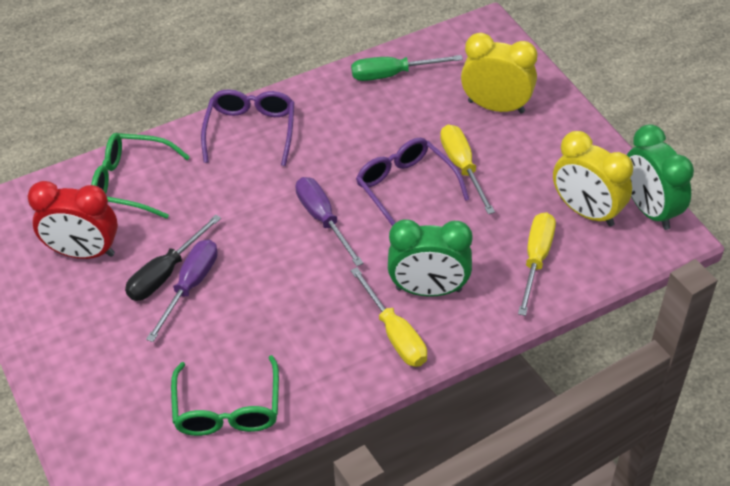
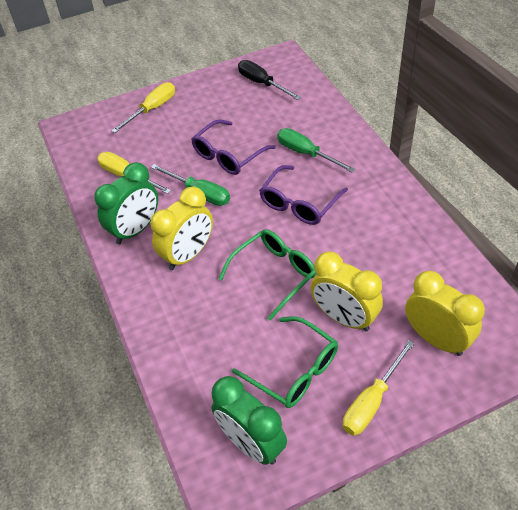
green screwdriver: 1 -> 2
purple screwdriver: 2 -> 0
red clock: 1 -> 0
yellow clock: 2 -> 3

